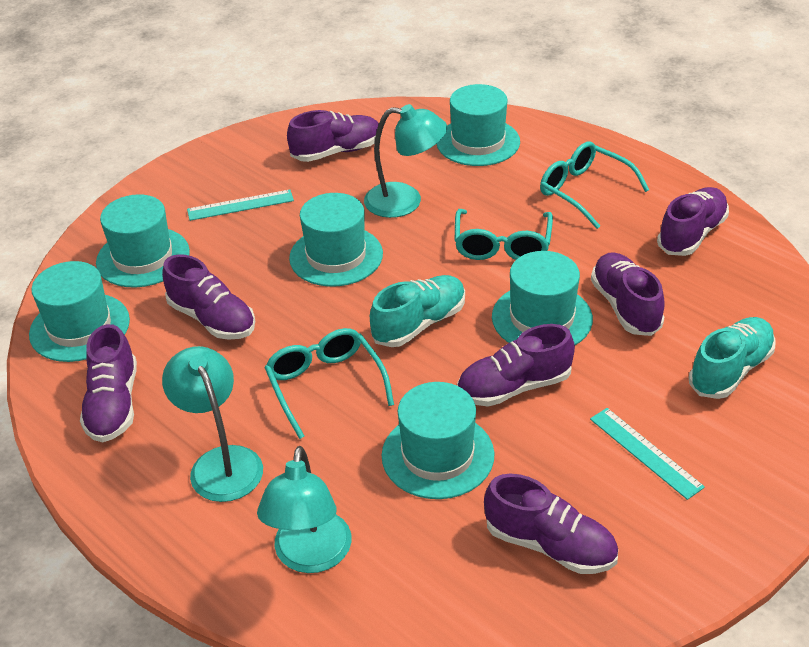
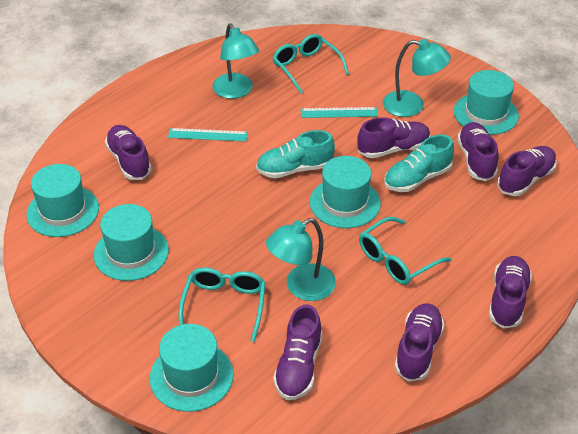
turquoise hat: 6 -> 5

